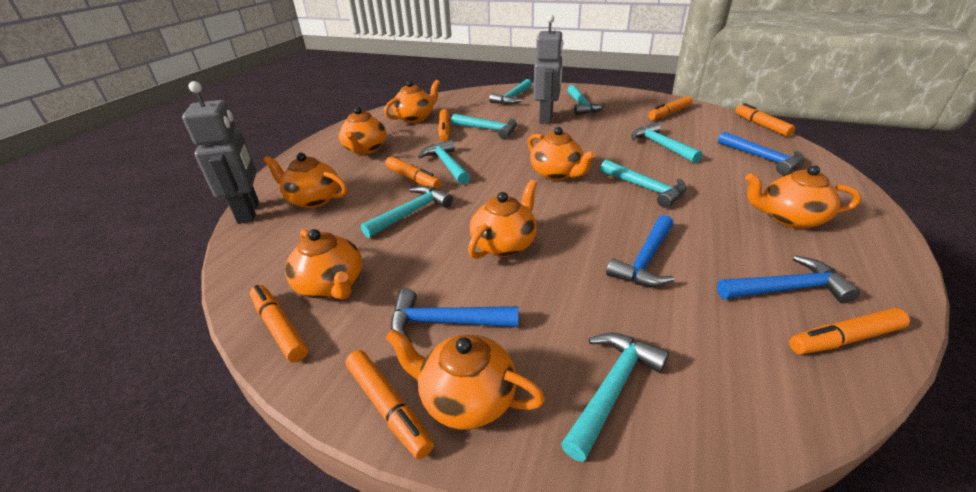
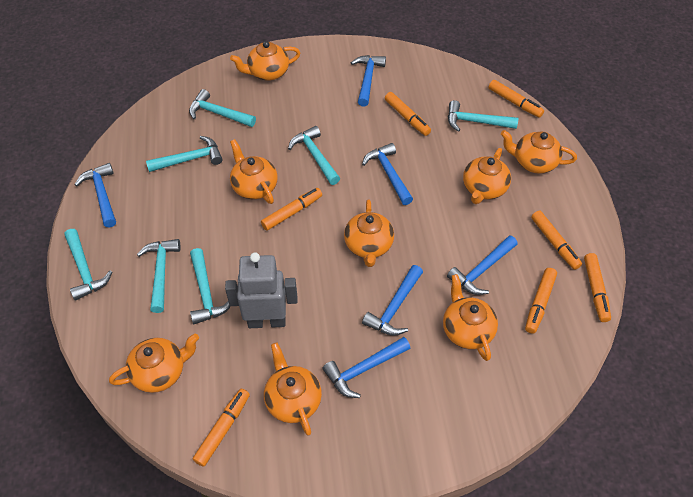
blue hammer: 4 -> 6
grey robot: 2 -> 1
turquoise hammer: 8 -> 7

